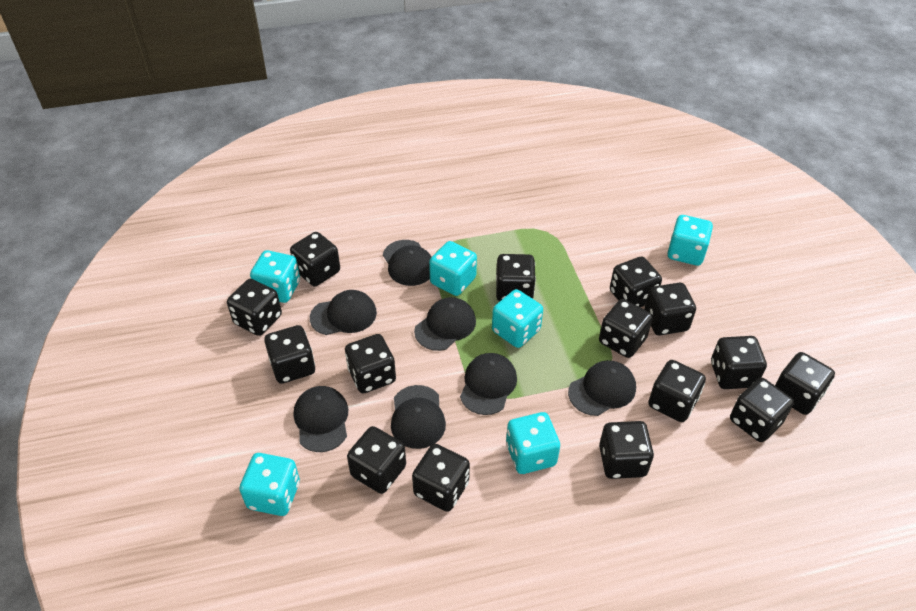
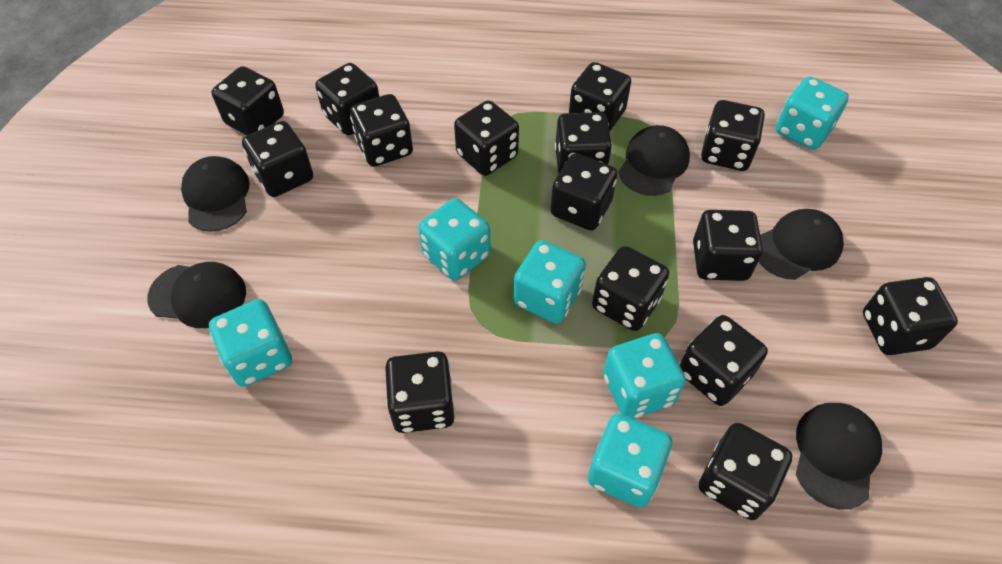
black cap: 7 -> 5

